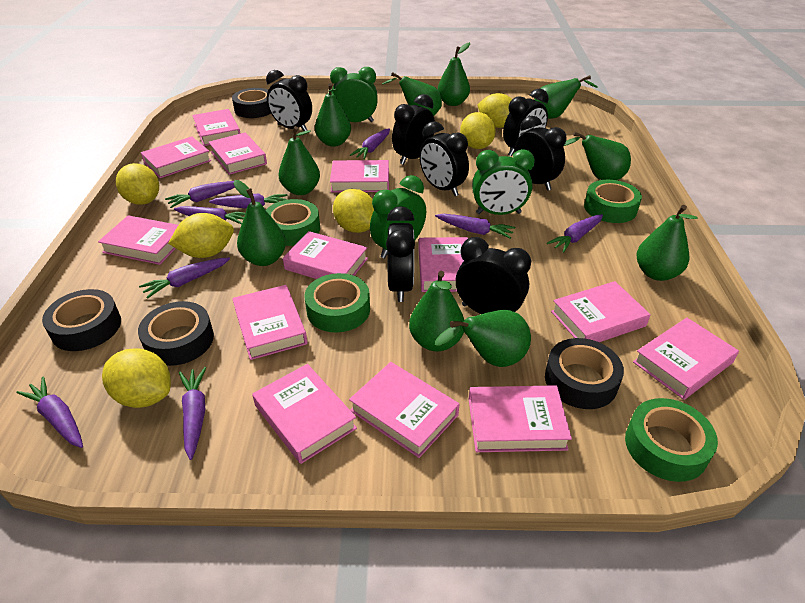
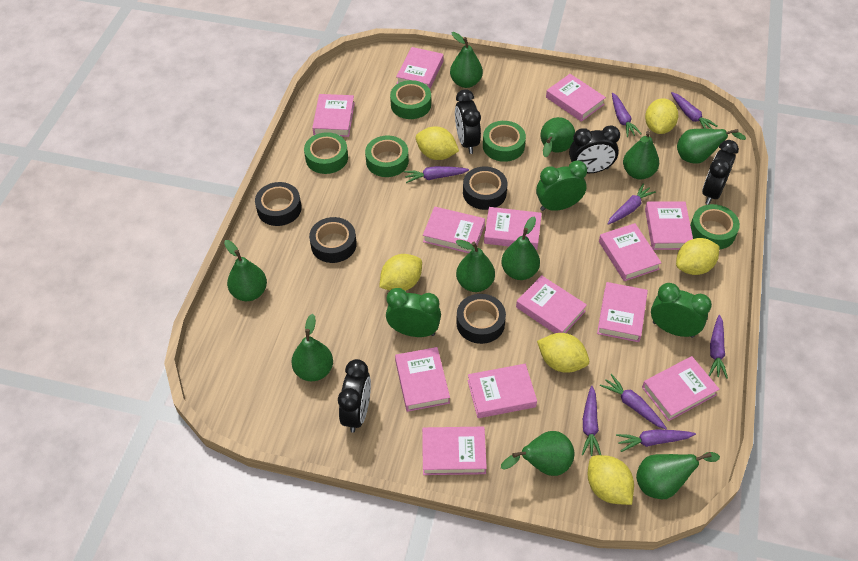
black clock: 7 -> 4
green tape: 4 -> 5
purple carrot: 9 -> 8

